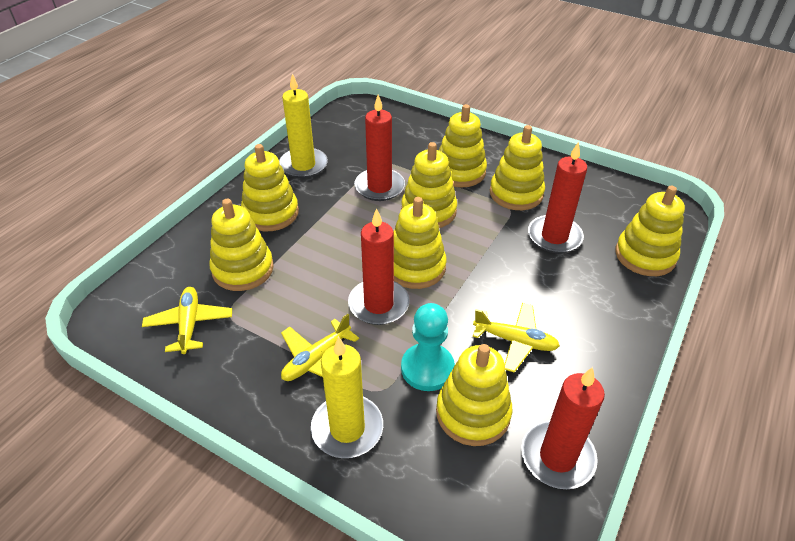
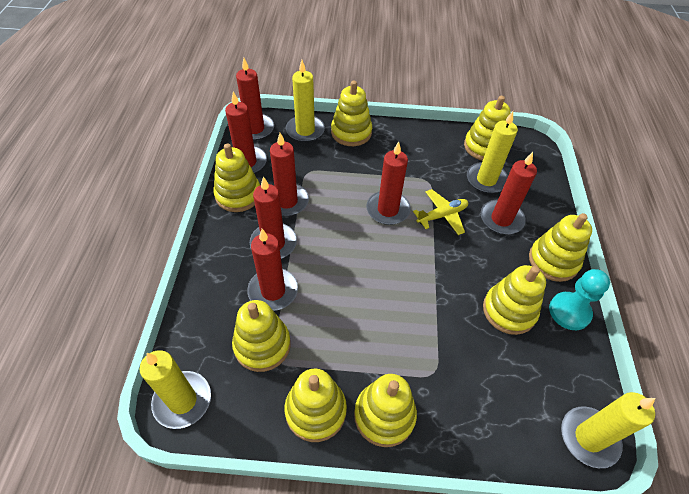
red candle: 4 -> 7
yellow candle: 2 -> 4
yellow plane: 3 -> 1

